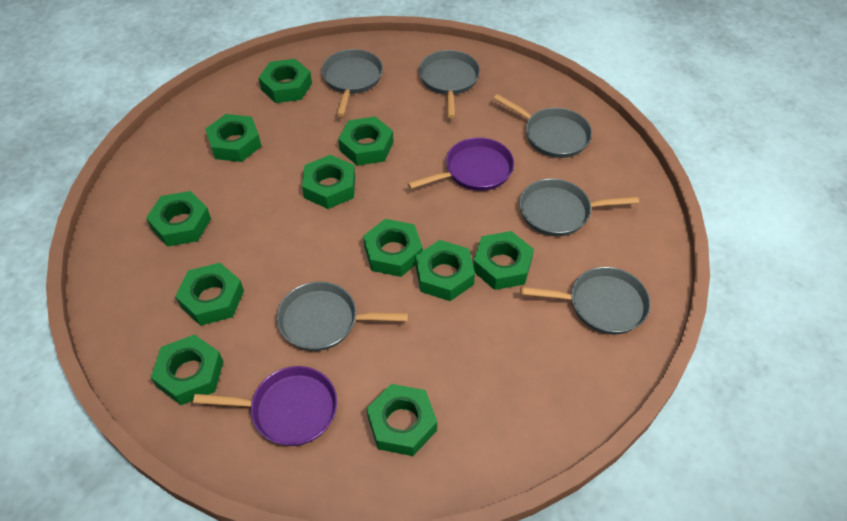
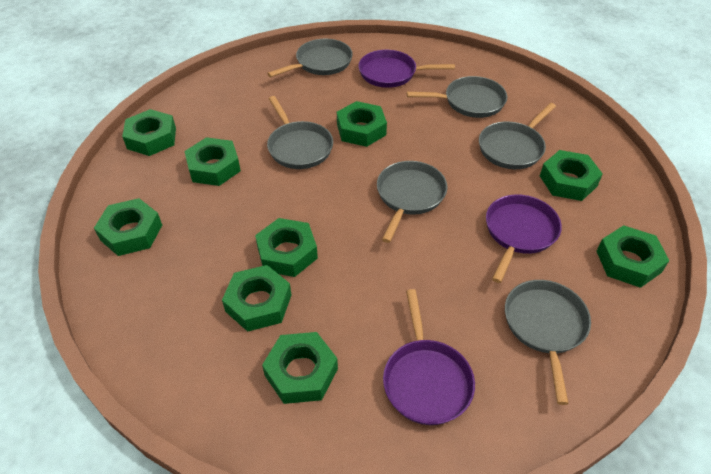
green nut: 11 -> 9
purple pan: 2 -> 3

